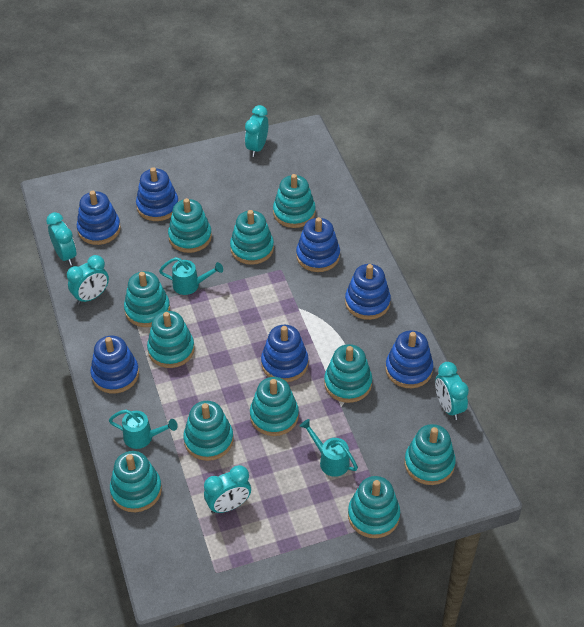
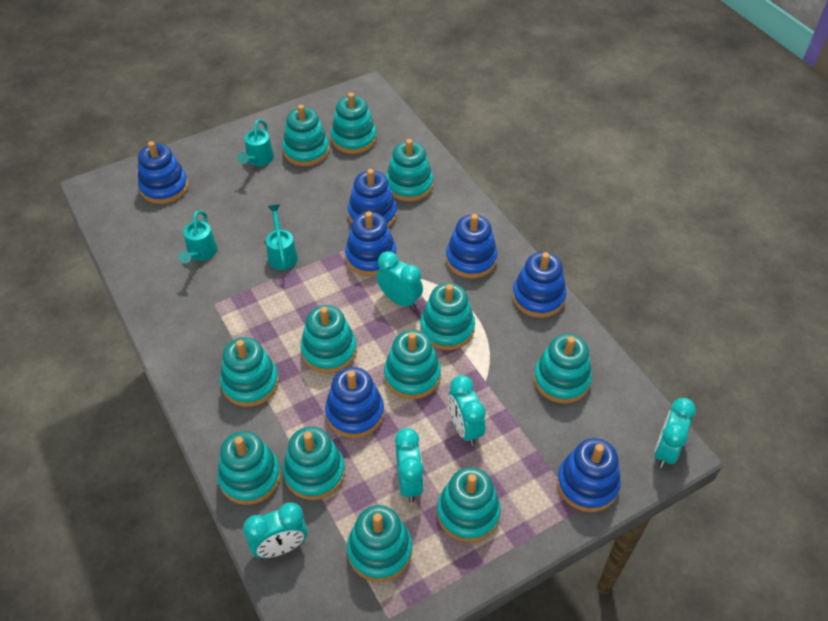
turquoise stacking toy: 11 -> 12

